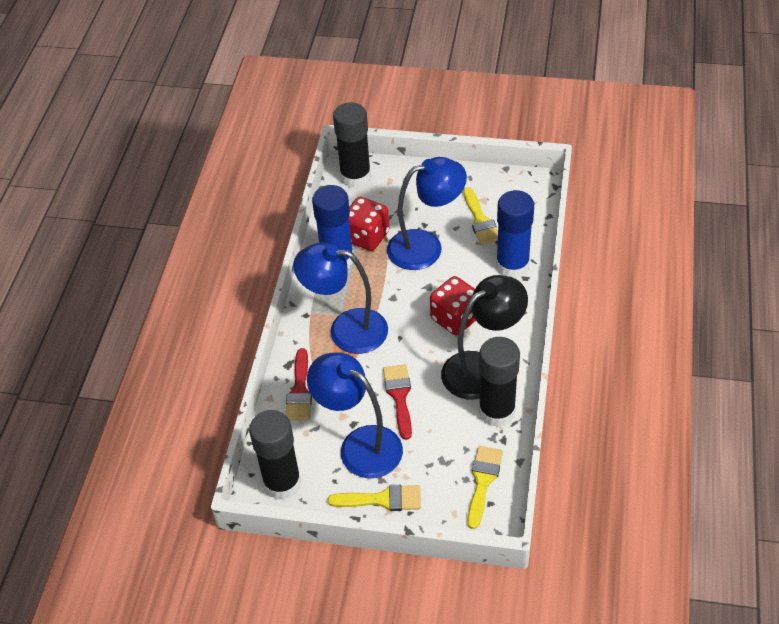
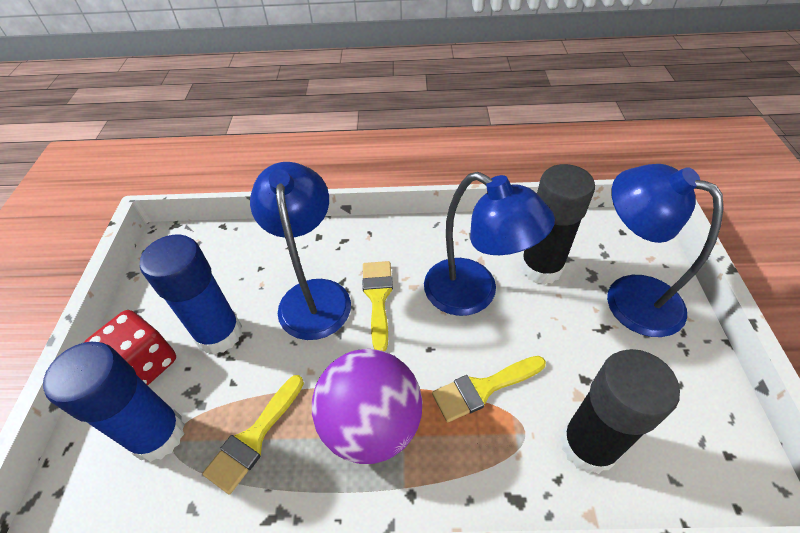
black glue stick: 3 -> 2
black lamp: 1 -> 0
purple ball: 0 -> 1
red brush: 2 -> 0
red dice: 2 -> 1

